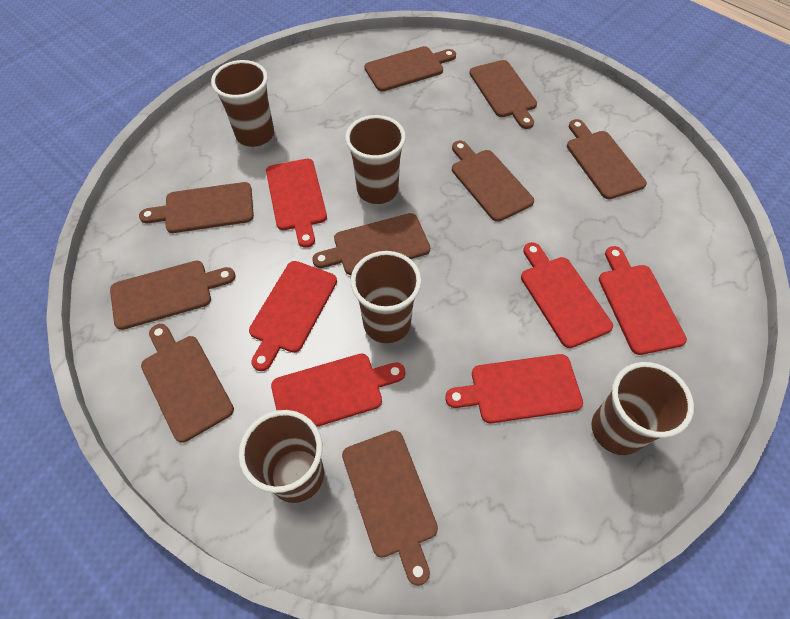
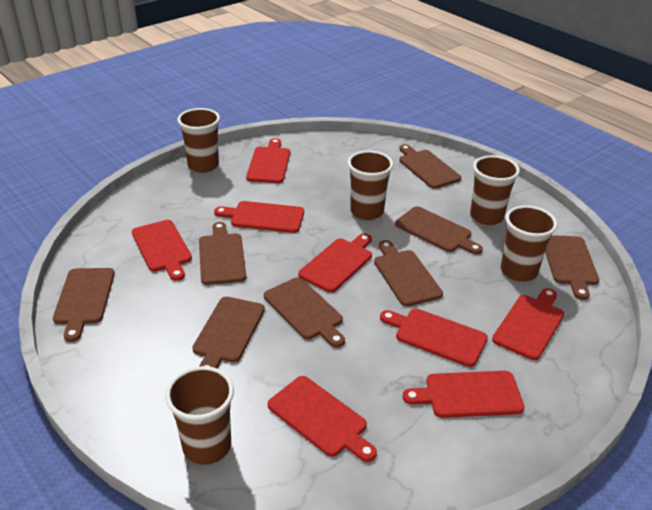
brown cutting board: 9 -> 8
red cutting board: 6 -> 8

